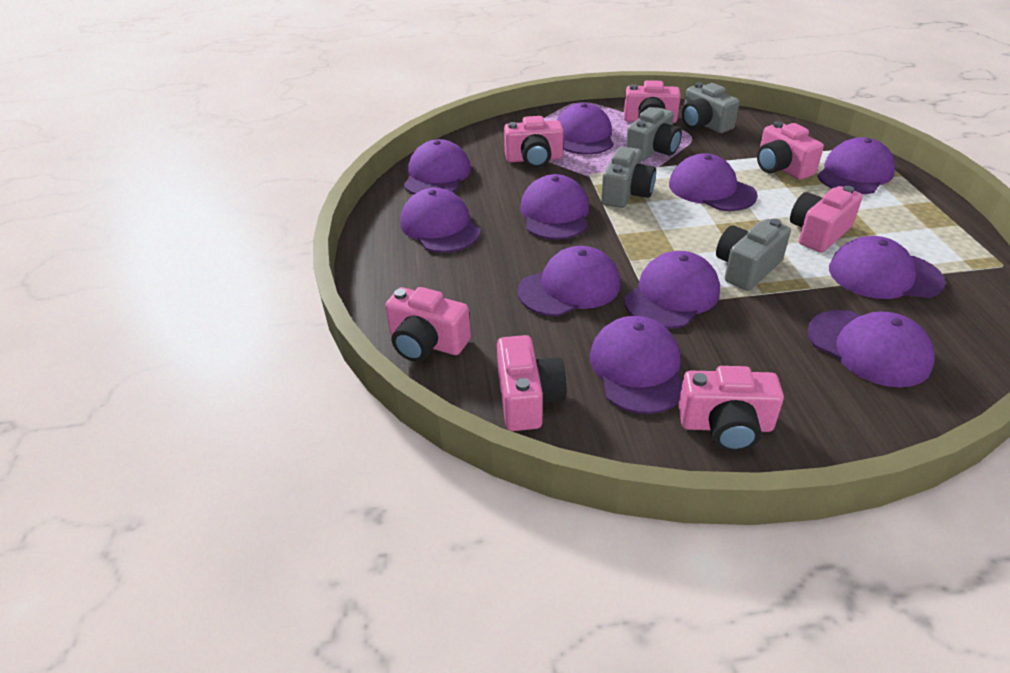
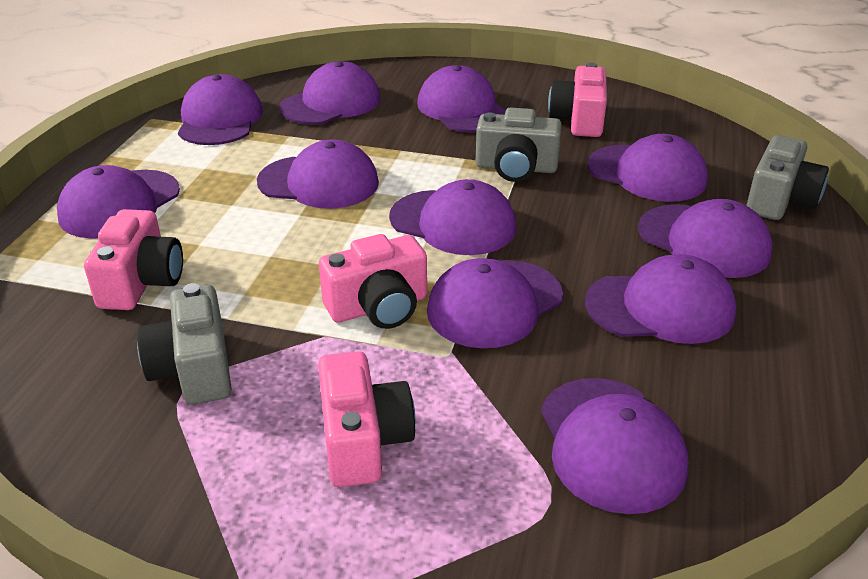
grey camera: 4 -> 3
pink camera: 7 -> 4

